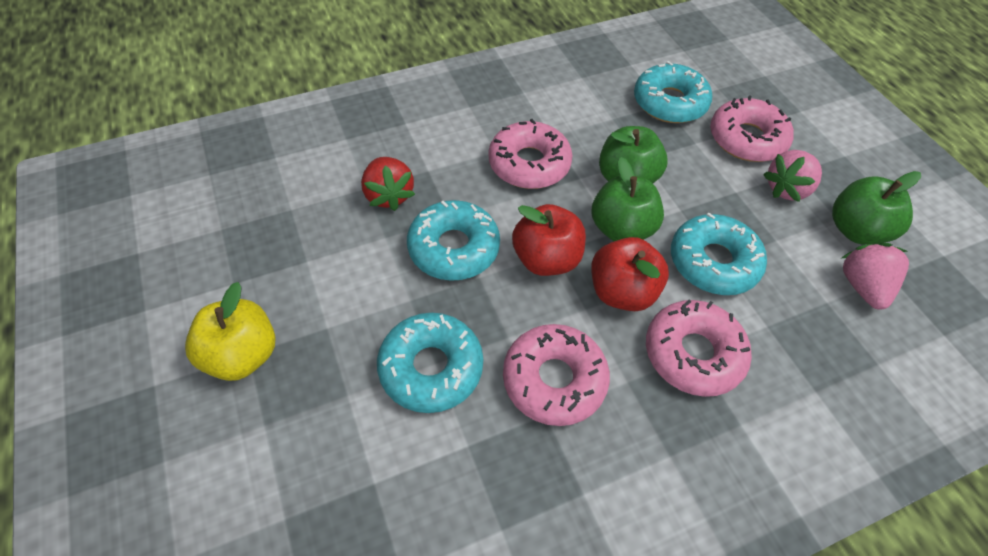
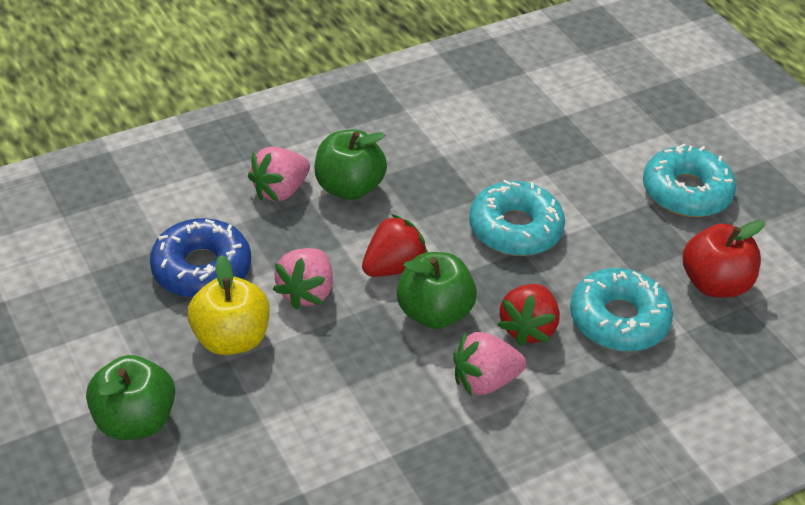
blue donut: 0 -> 1
pink donut: 4 -> 0
pink strawberry: 2 -> 3
red apple: 2 -> 1
red strawberry: 1 -> 2
turquoise donut: 4 -> 3

